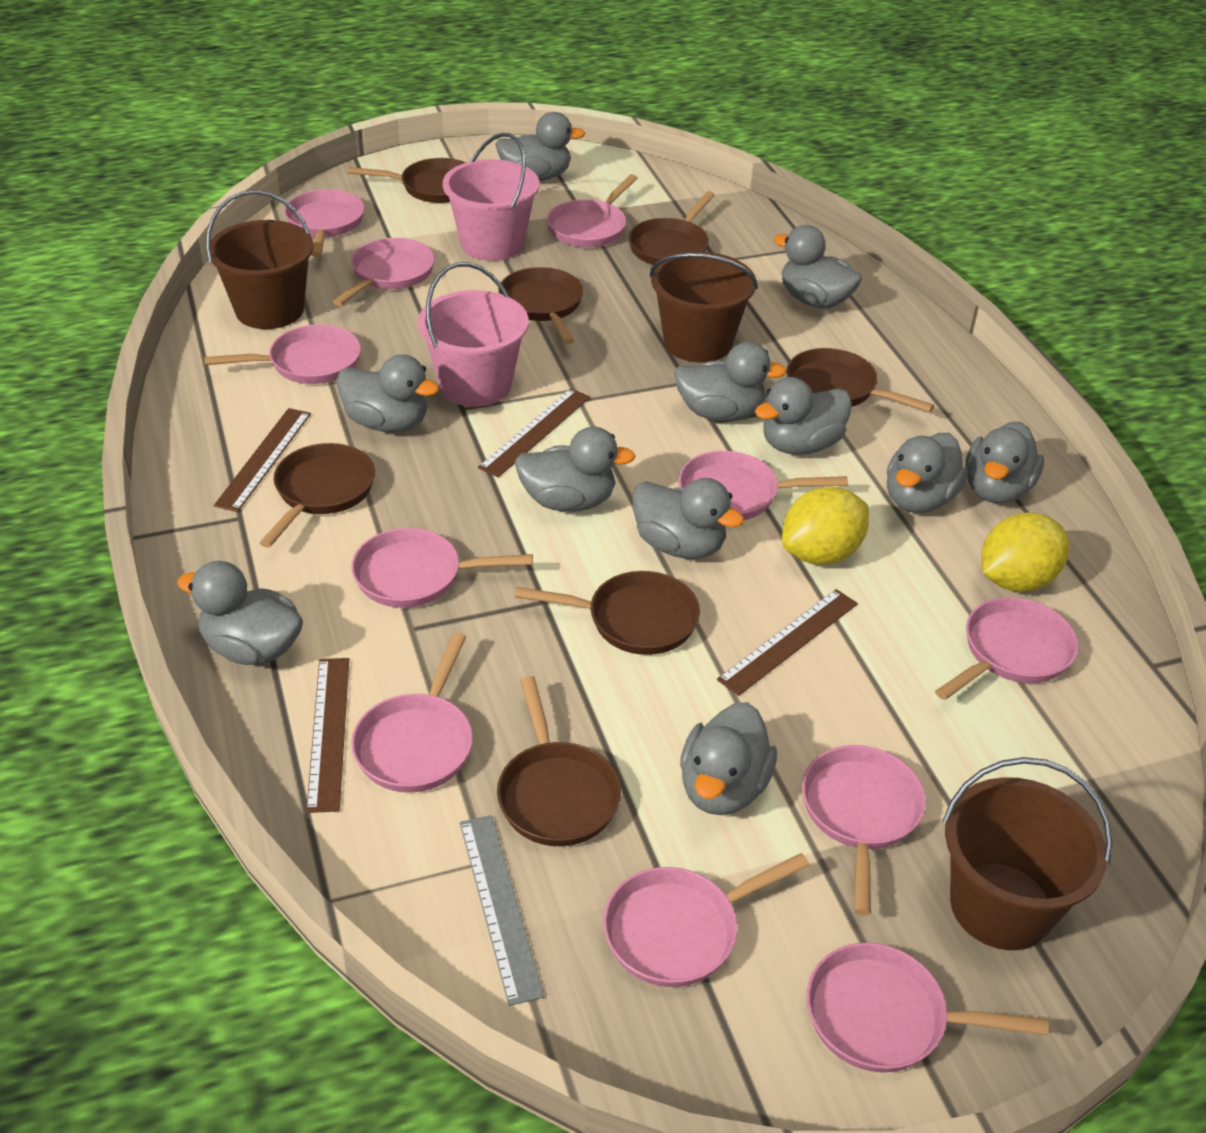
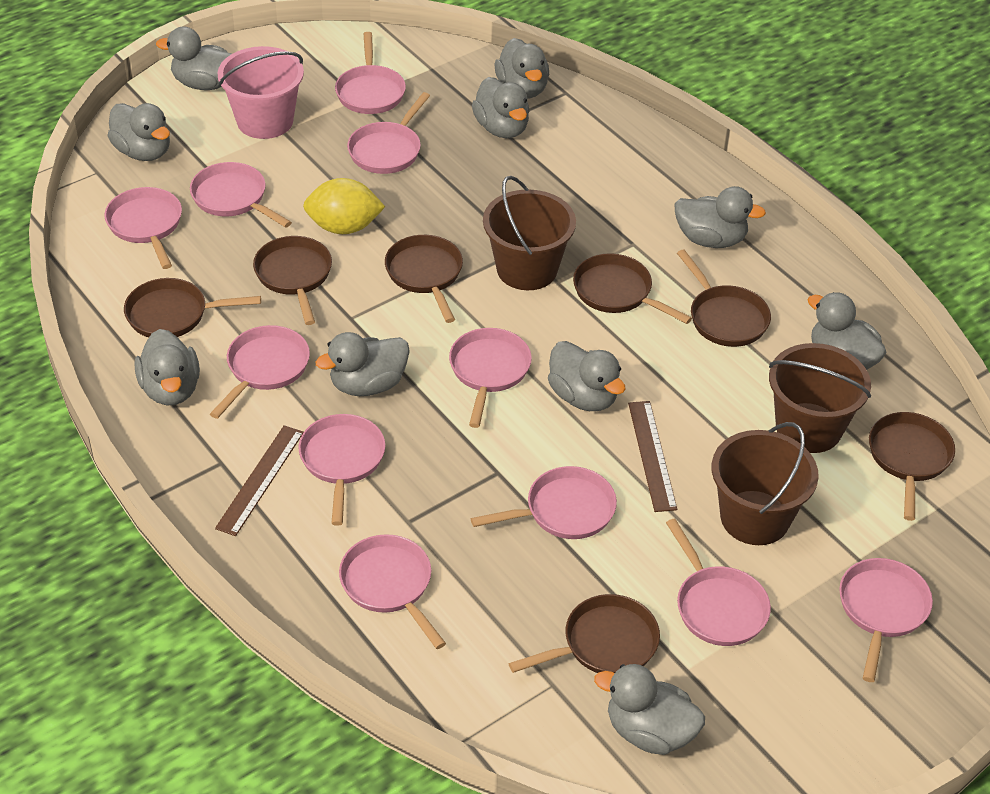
brown ruler: 4 -> 2
grey duck: 11 -> 10
grey ruler: 1 -> 0
pink bucket: 2 -> 1
yellow lemon: 2 -> 1

